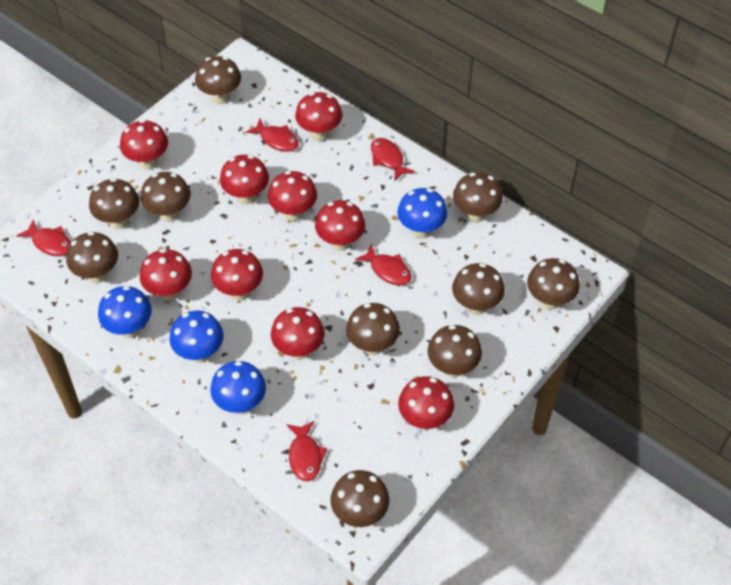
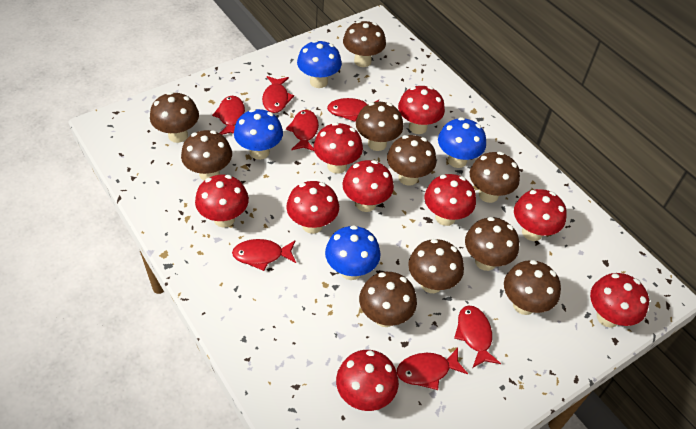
red fish: 5 -> 7

